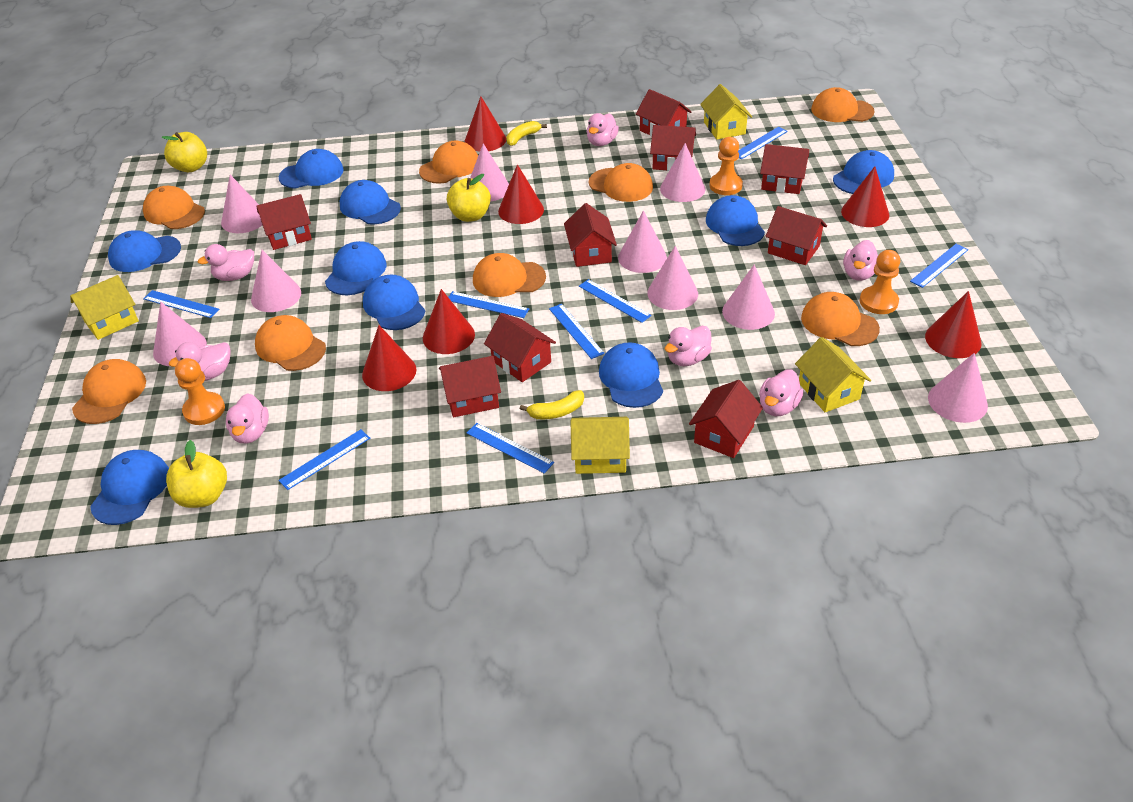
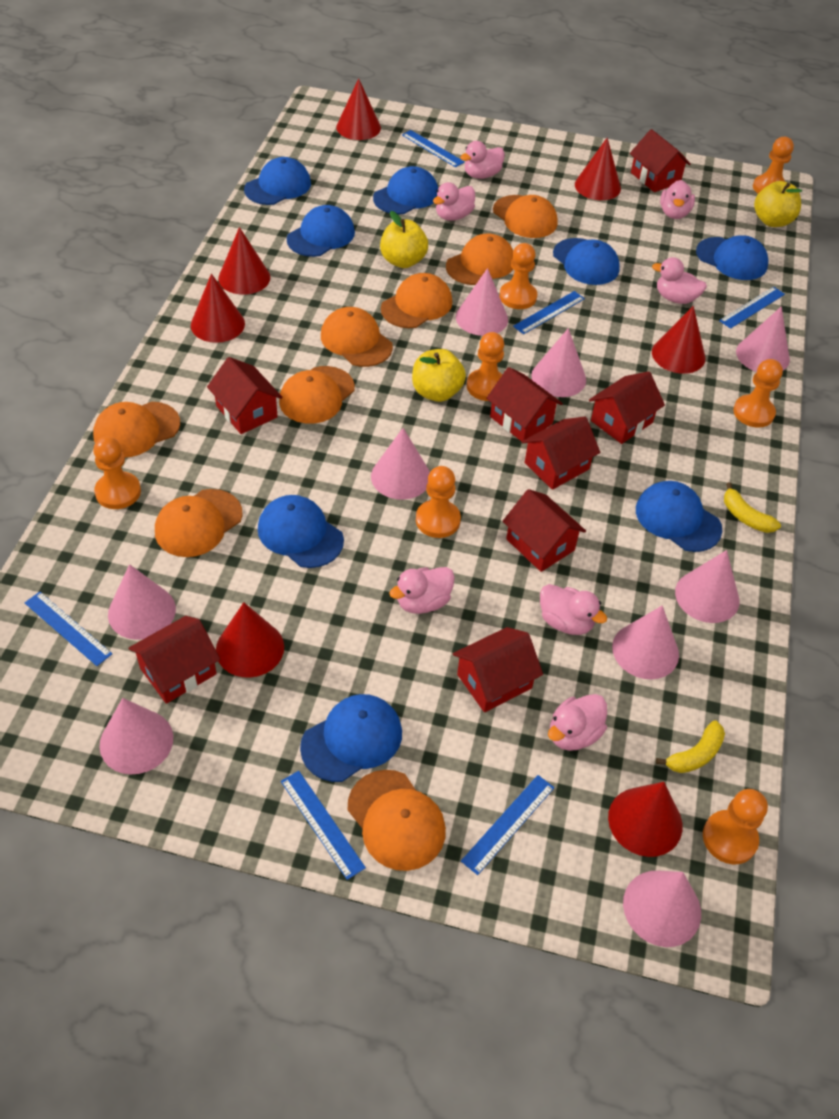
blue cap: 9 -> 8
blue ruler: 8 -> 6
orange pawn: 3 -> 7
red cone: 6 -> 7
red house: 9 -> 8
yellow house: 4 -> 0

